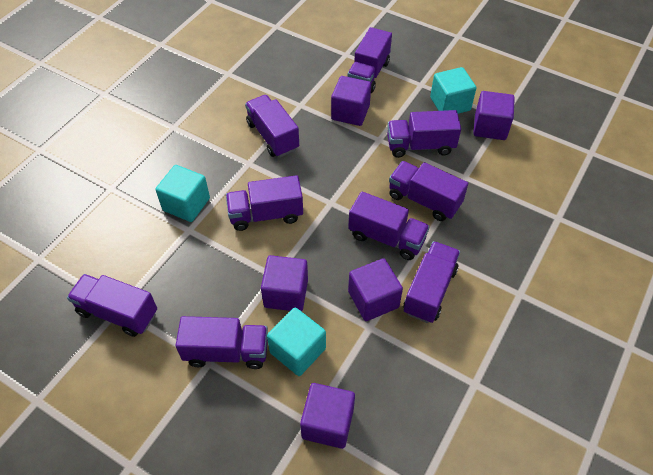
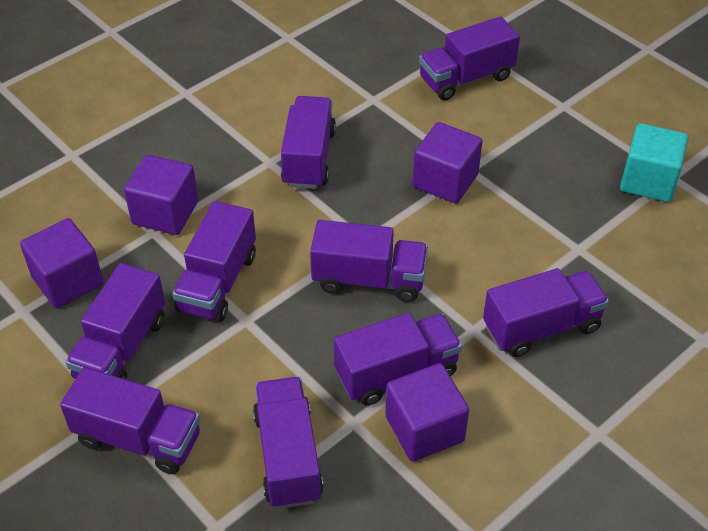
purple cube: 5 -> 4
turquoise cube: 3 -> 1

